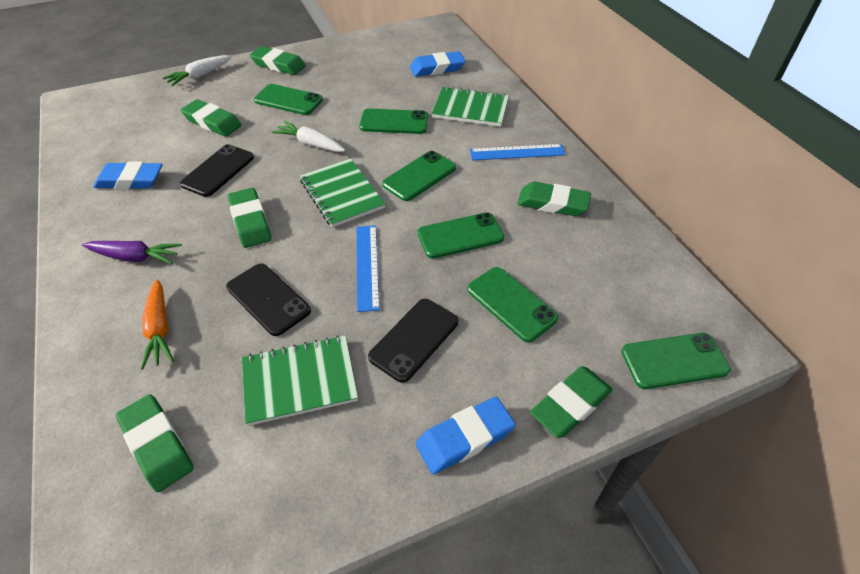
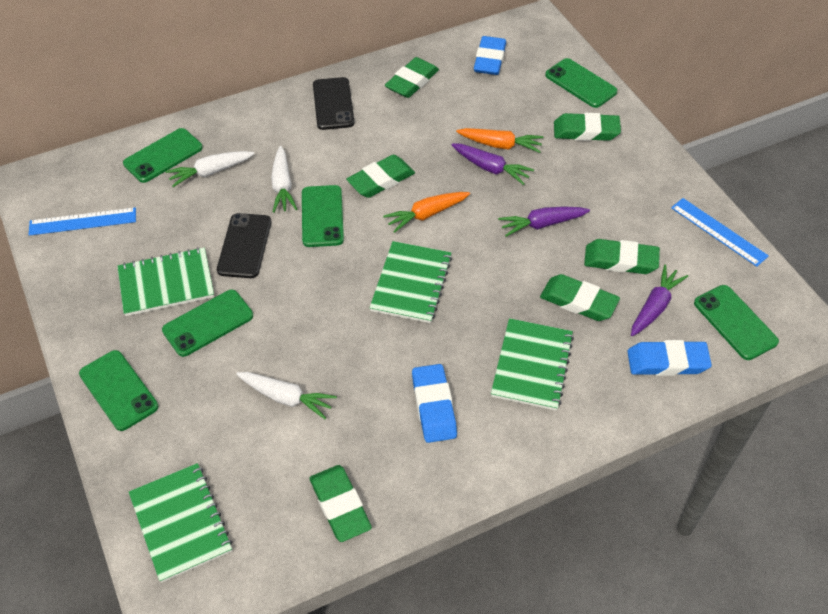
black phone: 3 -> 2
green notebook: 3 -> 4
orange carrot: 1 -> 2
purple carrot: 1 -> 3
white carrot: 2 -> 3

